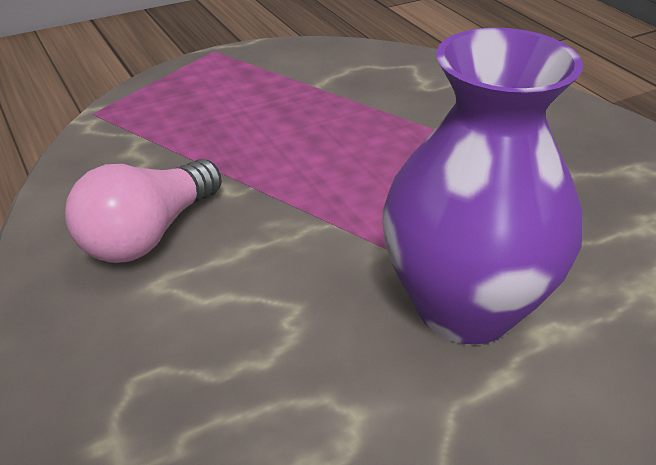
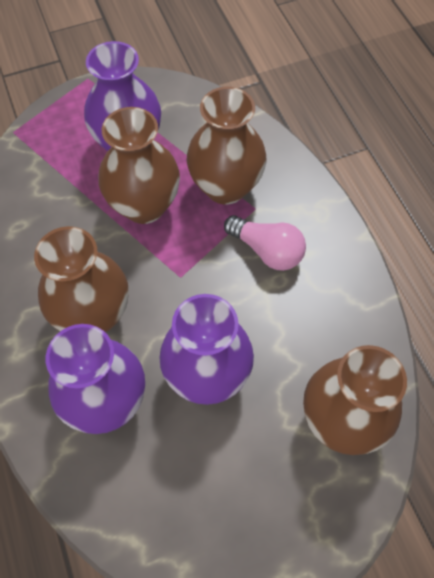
brown vase: 0 -> 4
purple vase: 1 -> 3

